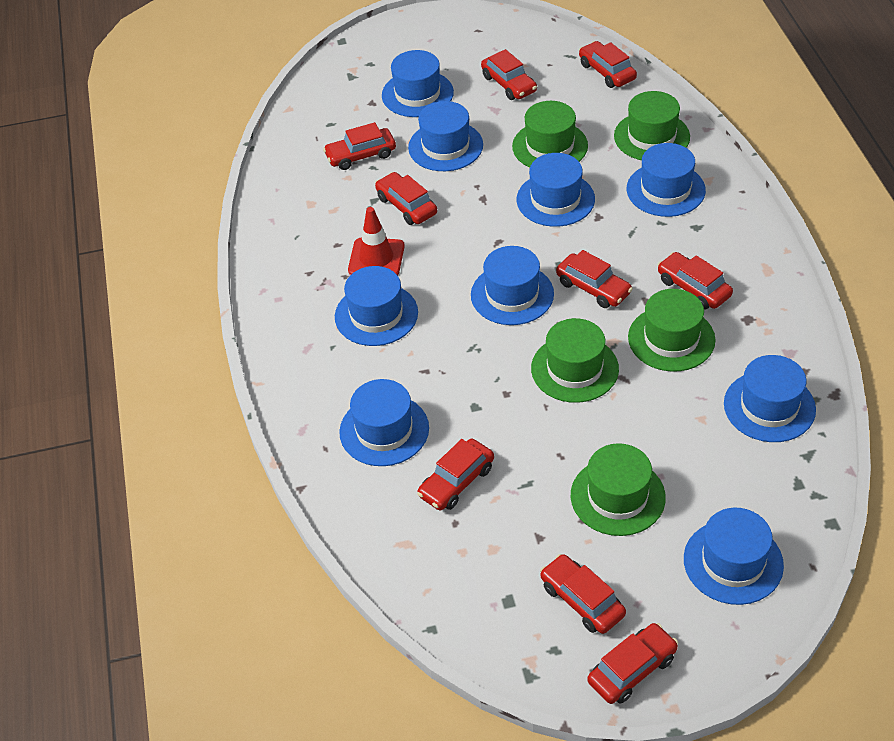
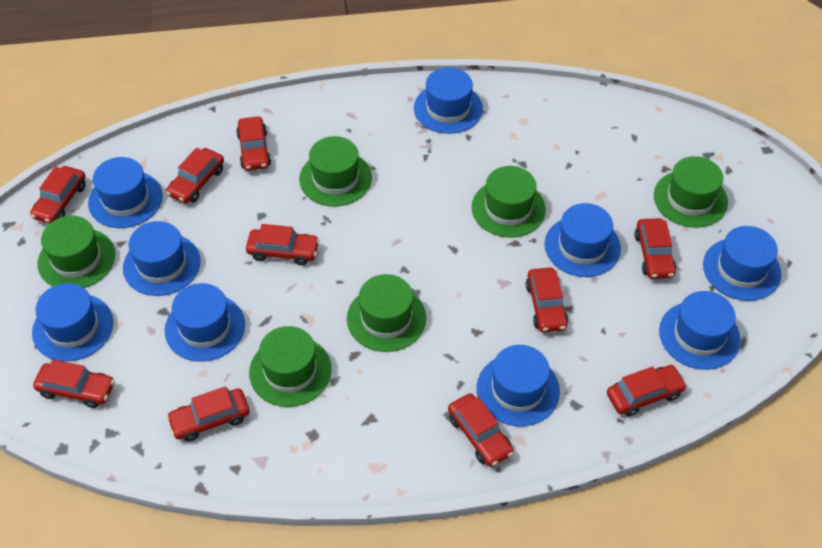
green hat: 5 -> 6
red car: 9 -> 10
red traffic cone: 1 -> 0

